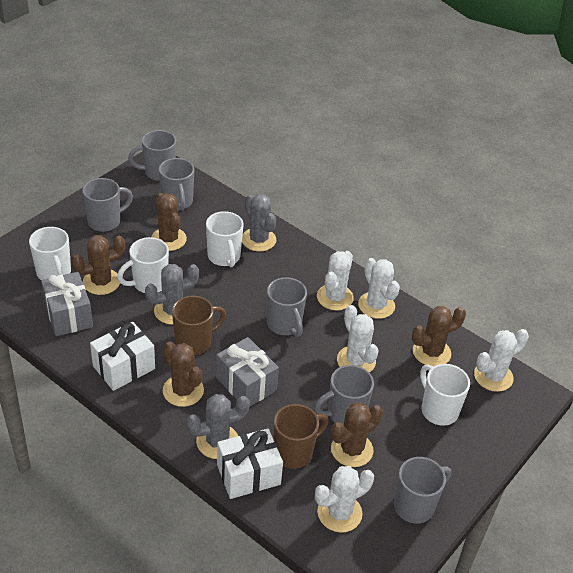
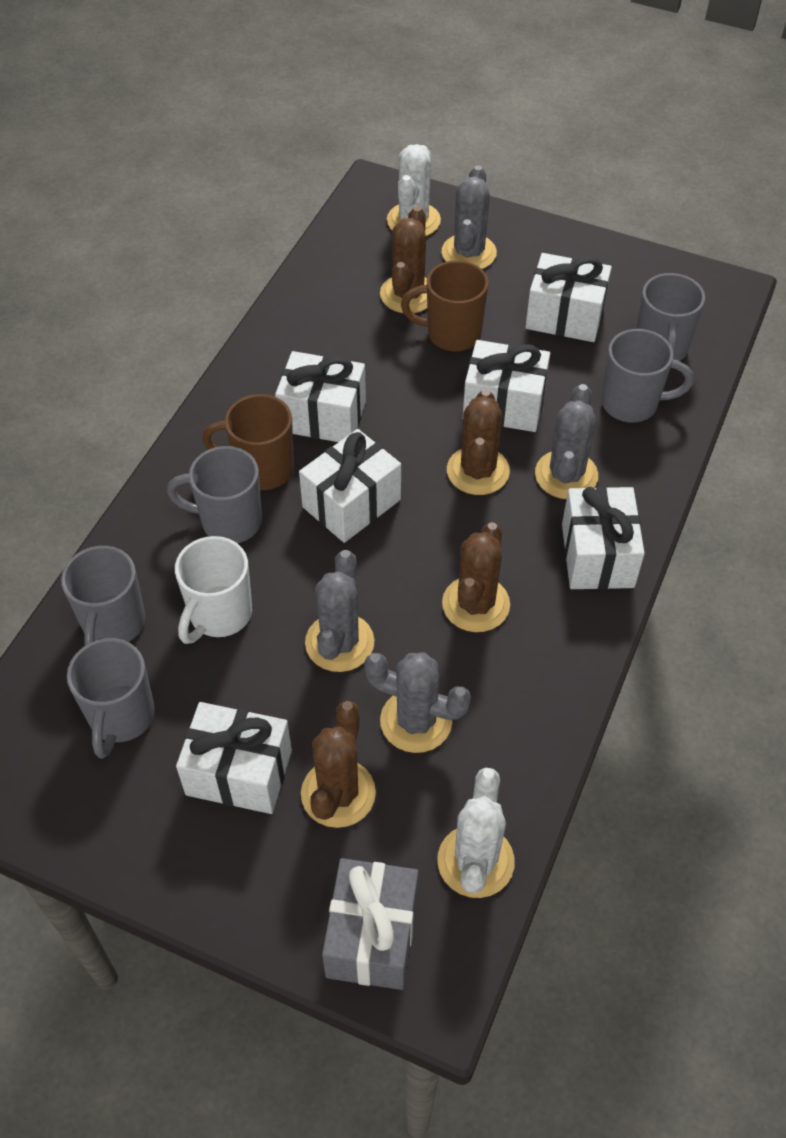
brown cactus: 5 -> 4
grey cactus: 3 -> 4
grey gift: 2 -> 1
grey mug: 6 -> 5
white cactus: 5 -> 2
white gift: 2 -> 6
white mug: 4 -> 1

